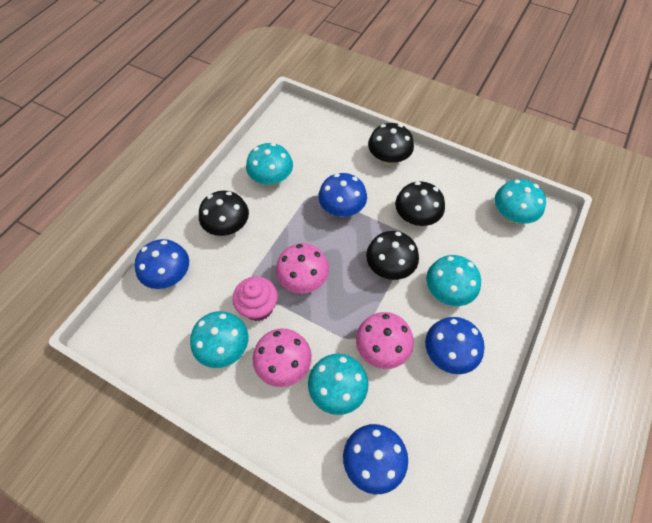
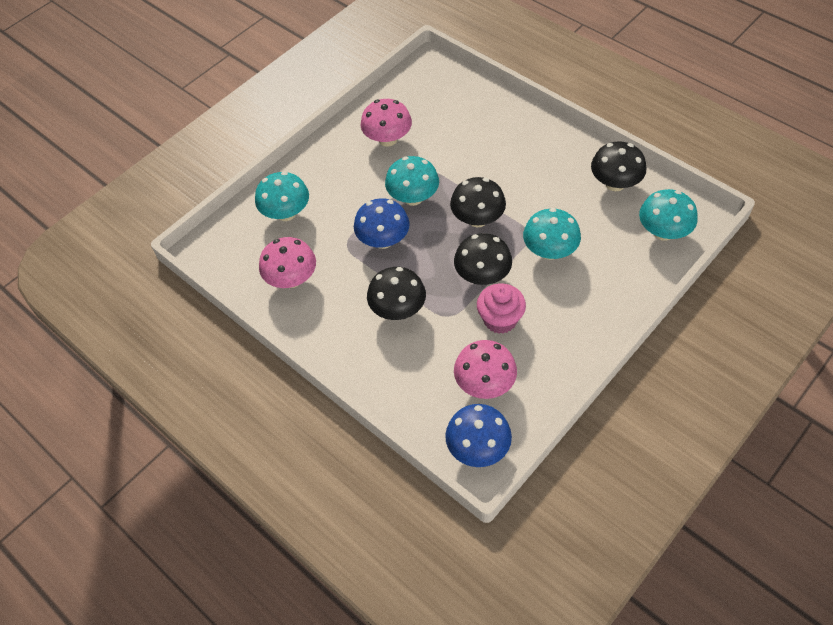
blue mushroom: 4 -> 2
turquoise mushroom: 5 -> 4

